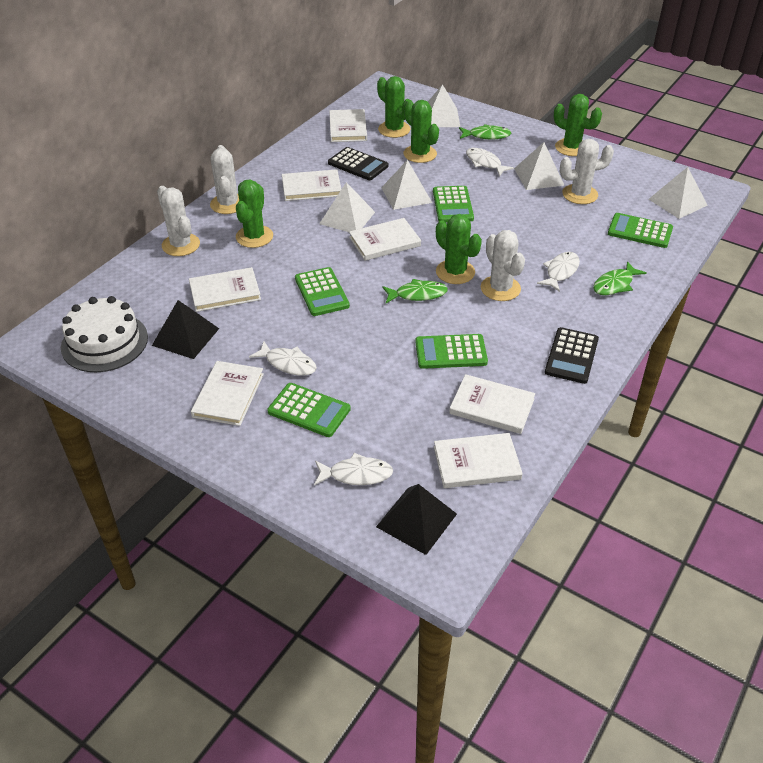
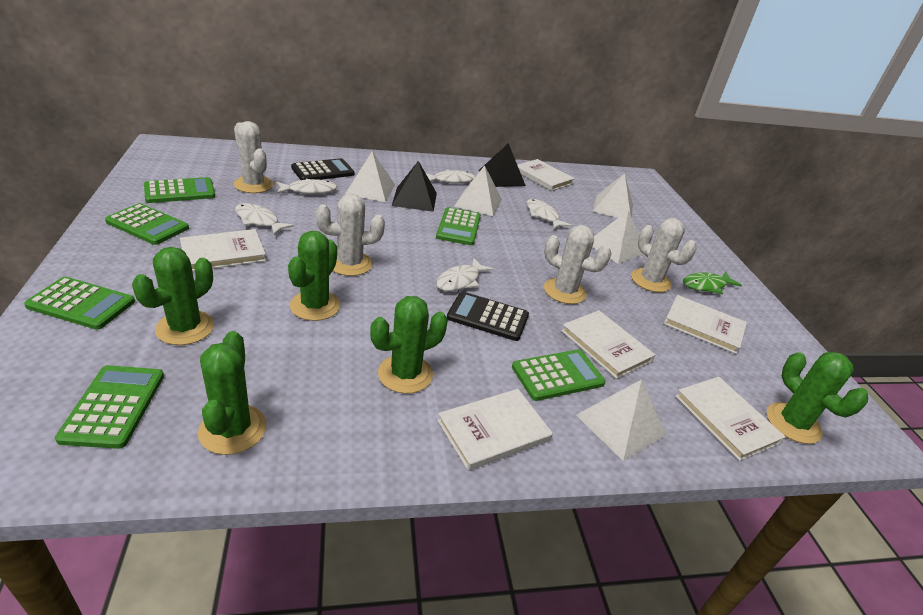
green calculator: 5 -> 6
green fish: 3 -> 1
white book: 7 -> 6
white cake: 1 -> 0
white fish: 4 -> 5

